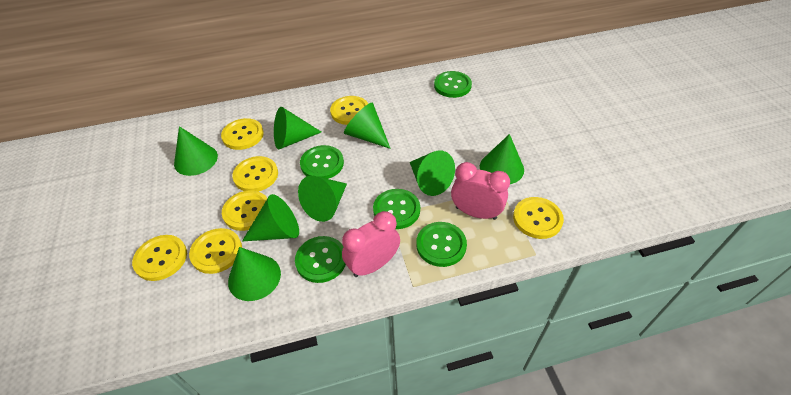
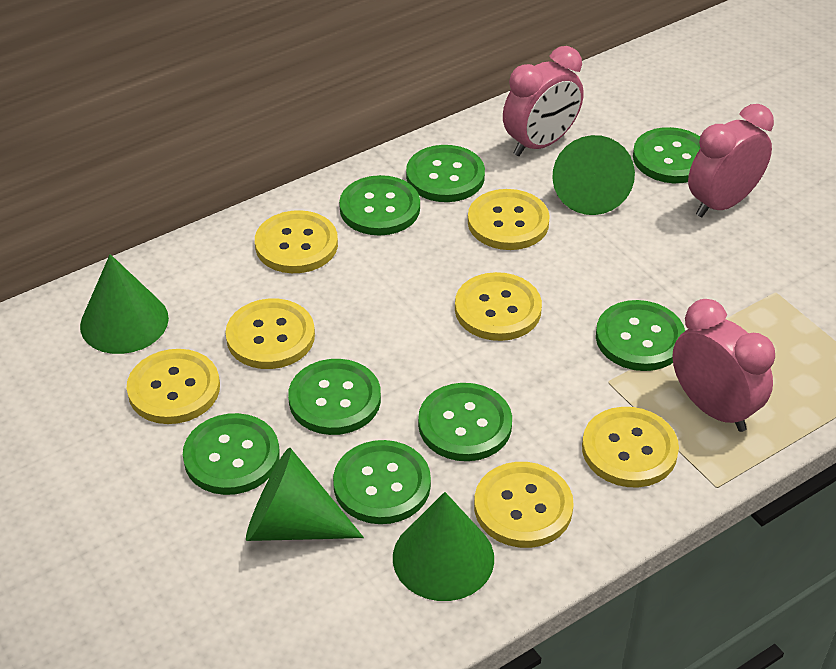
green button: 5 -> 8
green cone: 8 -> 4
pink clock: 2 -> 3

